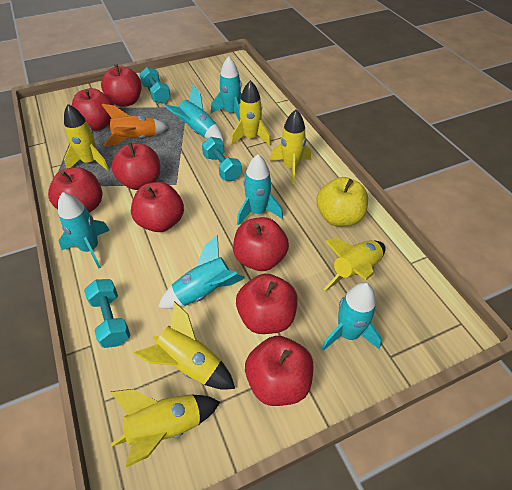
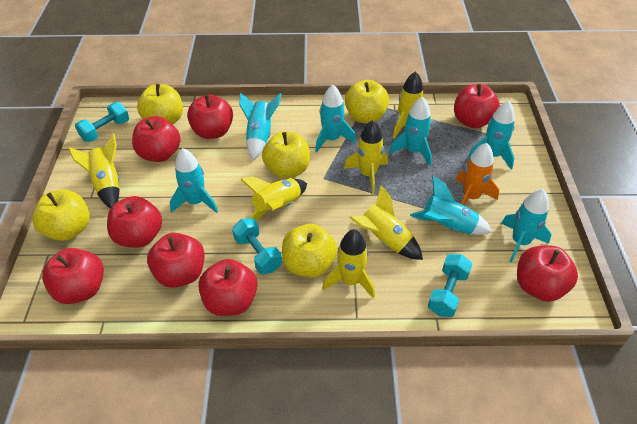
turquoise rocket: 6 -> 7
yellow apple: 1 -> 5

